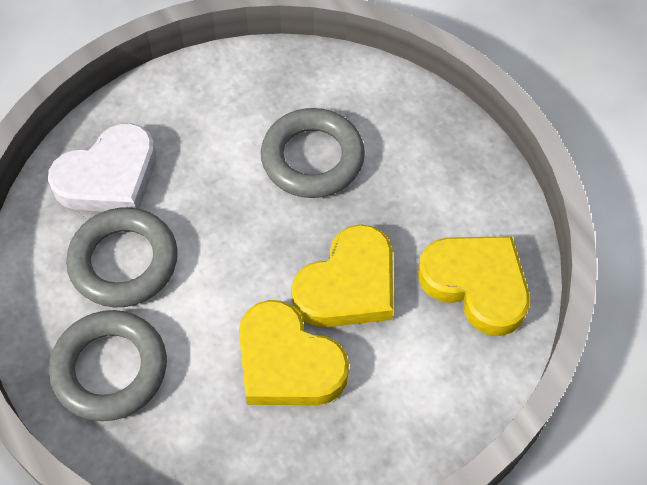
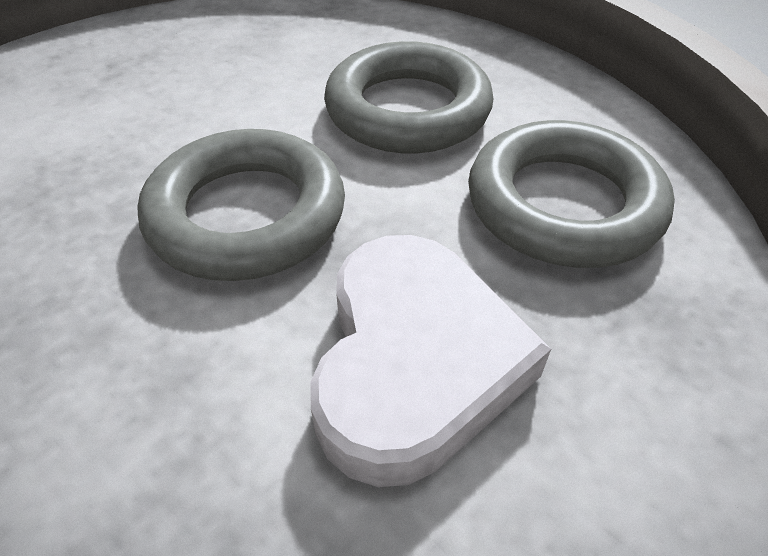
yellow heart: 3 -> 0

